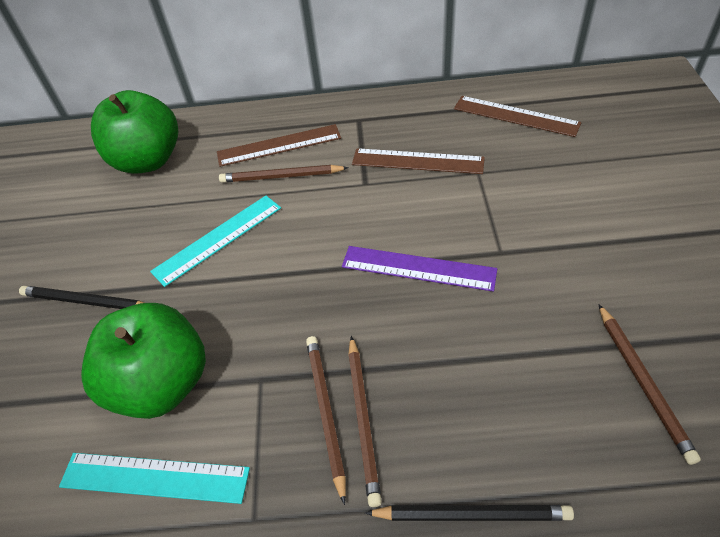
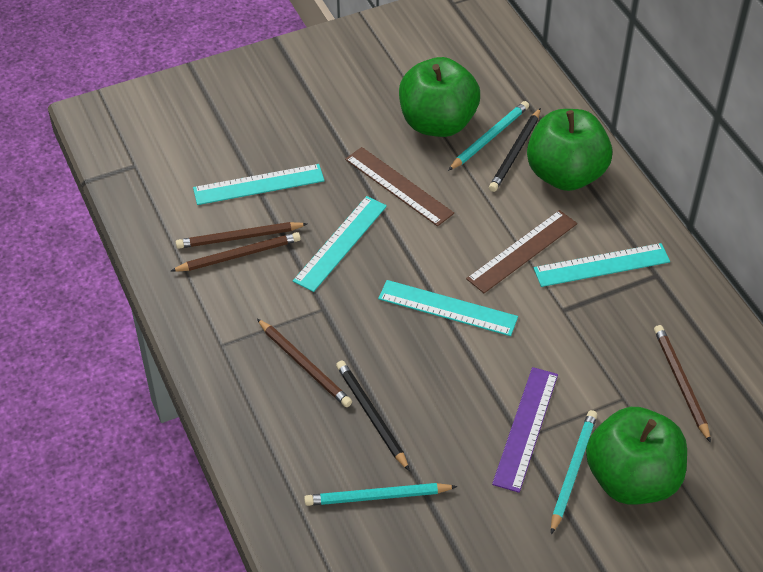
brown ruler: 3 -> 2
green apple: 2 -> 3
turquoise pencil: 0 -> 3
turquoise ruler: 2 -> 4

